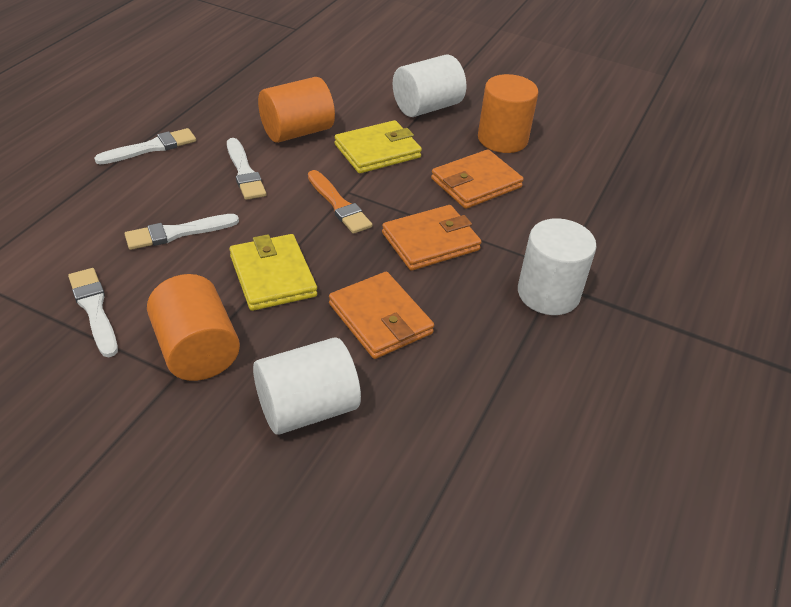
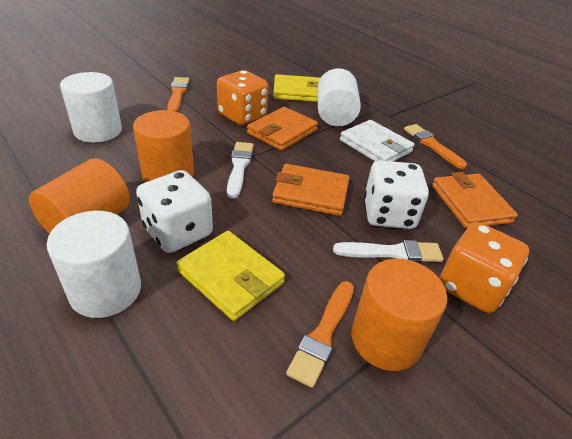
orange brush: 1 -> 3
orange dice: 0 -> 2
white brush: 4 -> 2
white dice: 0 -> 2
white wallet: 0 -> 1

